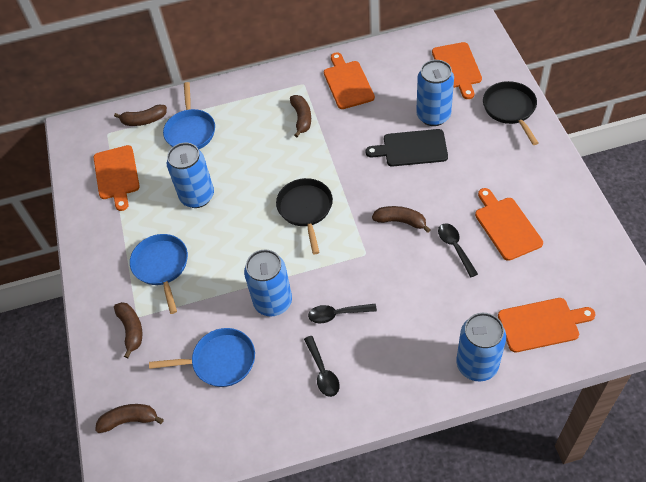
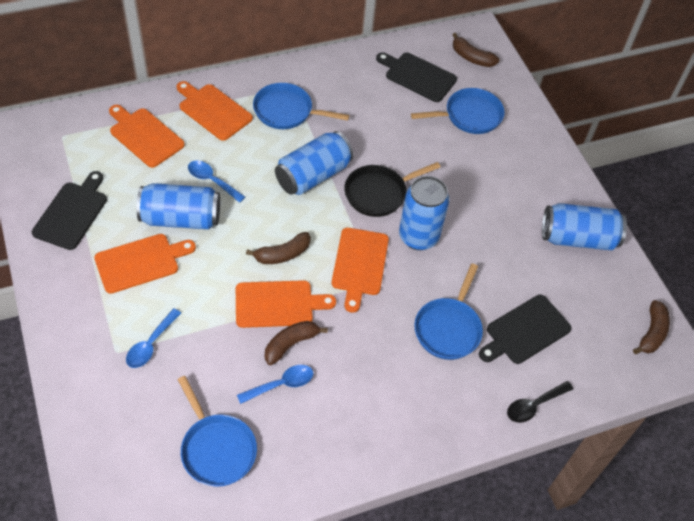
black cutting board: 1 -> 3
black pan: 2 -> 1
black spoon: 3 -> 1
blue pan: 3 -> 4
blue spoon: 0 -> 3
brown banana: 5 -> 4

